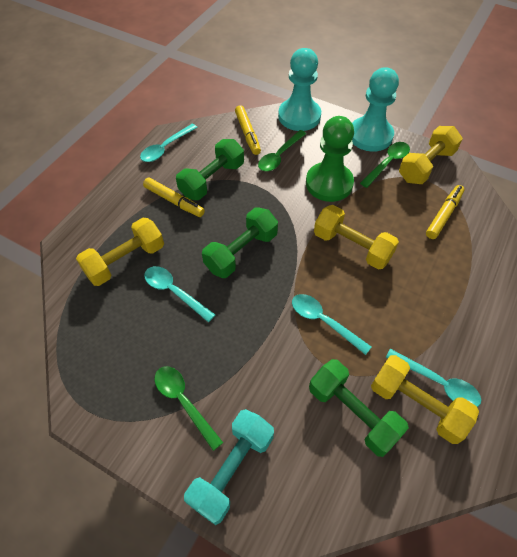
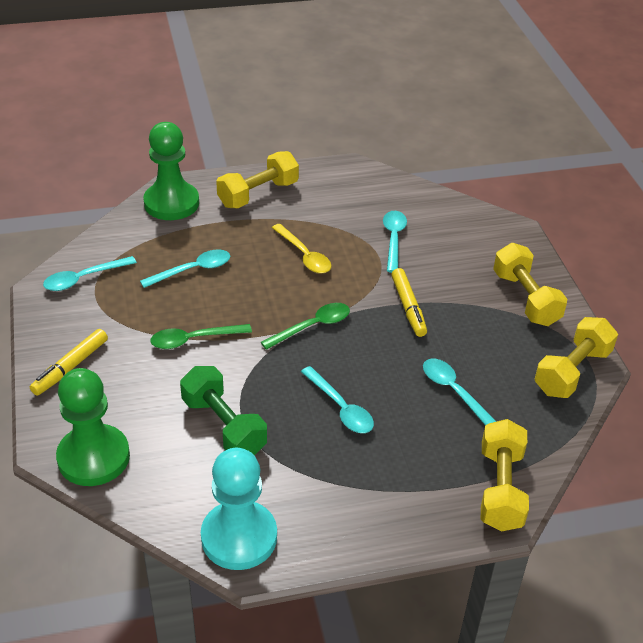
green dumbbell: 3 -> 1
green pawn: 1 -> 2
green spoon: 3 -> 2
turquoise dumbbell: 1 -> 0
turquoise pawn: 2 -> 1
turquoise spoon: 4 -> 5
yellow marker: 3 -> 2
yellow spoon: 0 -> 1

